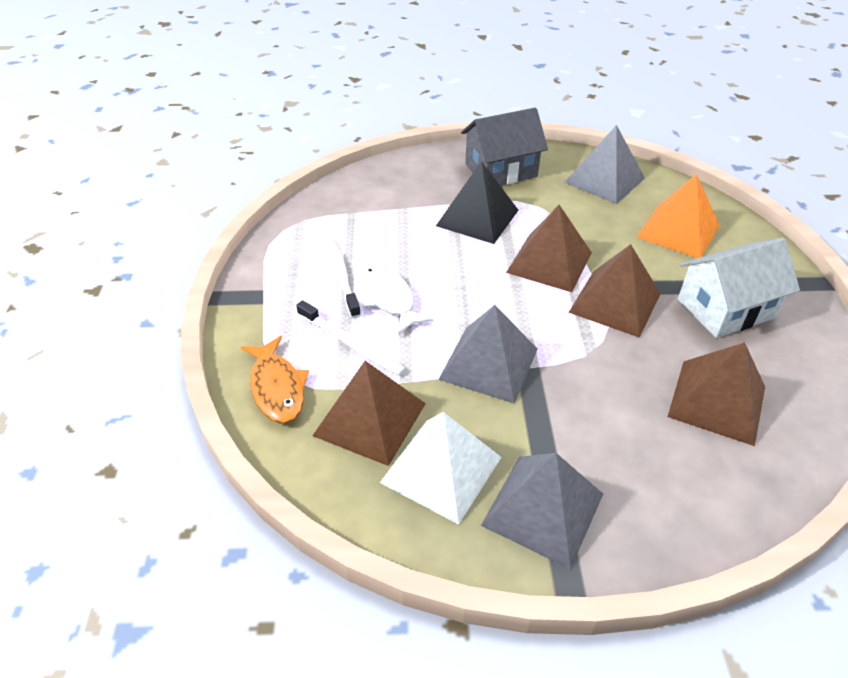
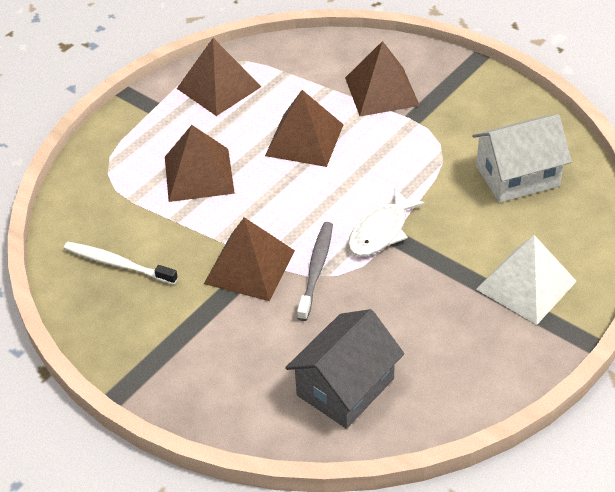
black pyramid: 1 -> 0
brown pyramid: 4 -> 5
grey pyramid: 3 -> 0
grey toothbrush: 0 -> 1
orange fish: 1 -> 0
orange pyramid: 1 -> 0
white toothbrush: 2 -> 1

